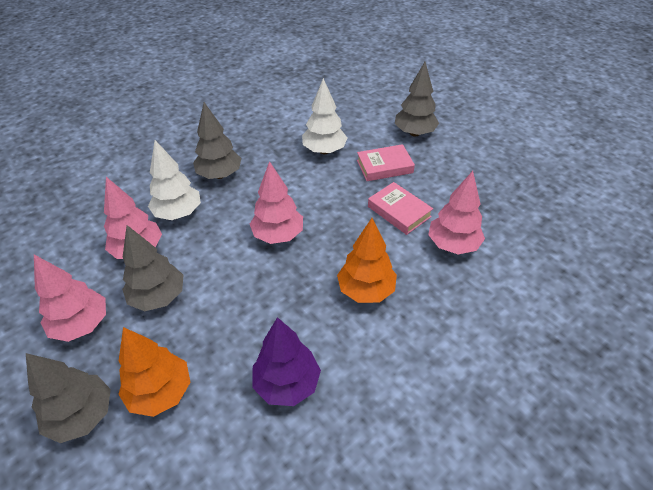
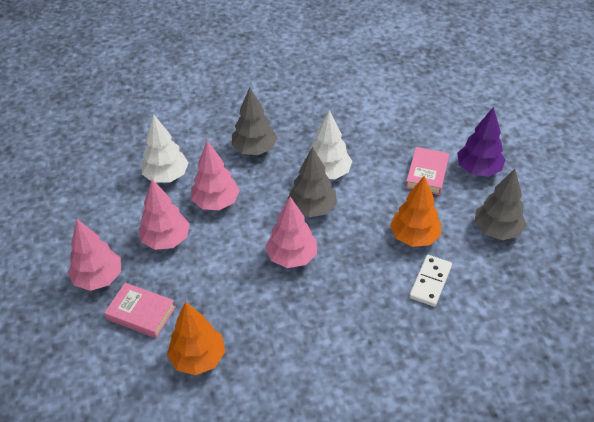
grey tree: 4 -> 3
white domino: 0 -> 1

